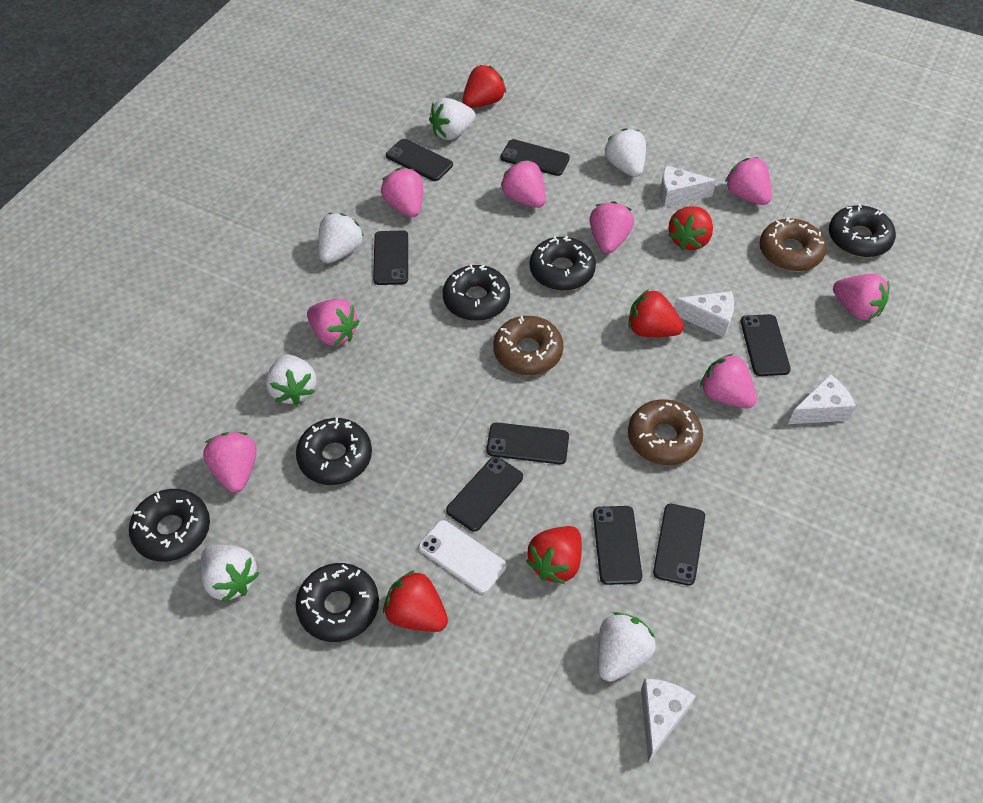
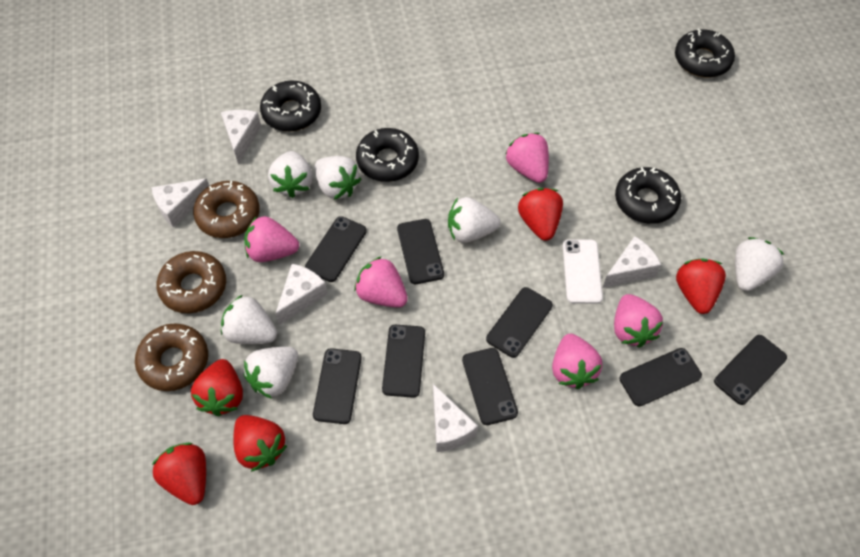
black donut: 6 -> 4
pink strawberry: 8 -> 5
white cheese: 4 -> 5

